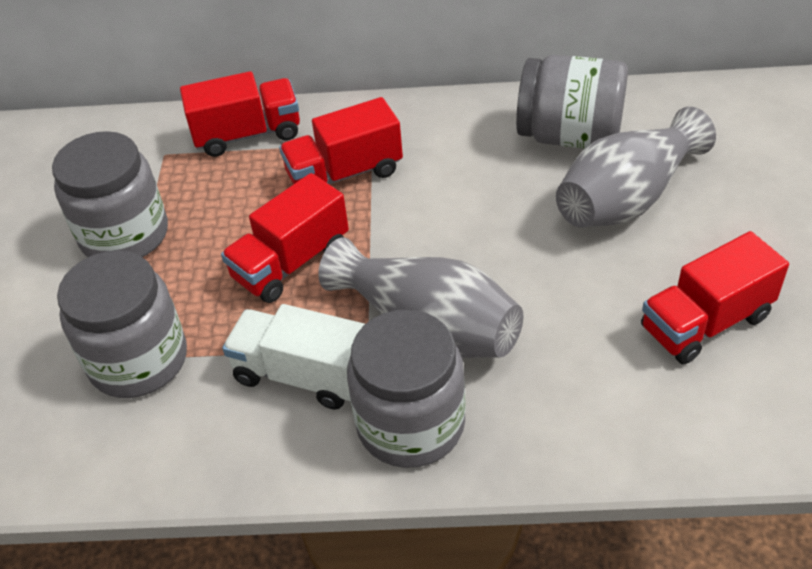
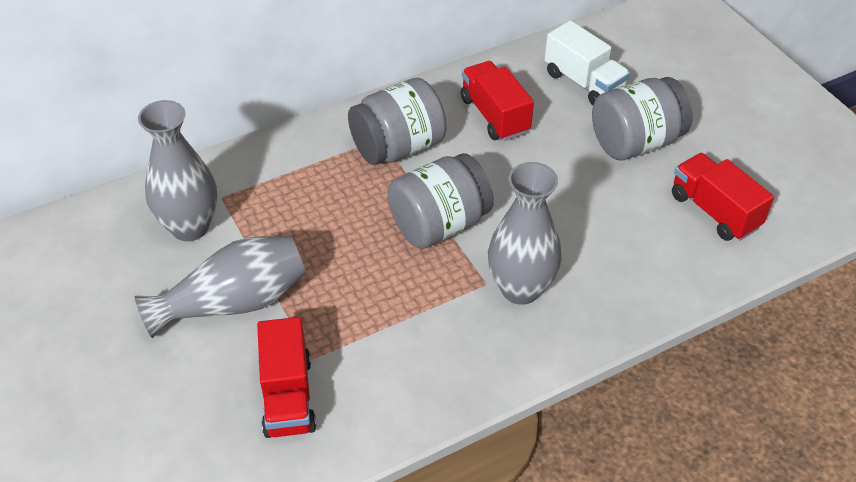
grey jar: 4 -> 3
grey vase: 2 -> 3
red truck: 4 -> 3

